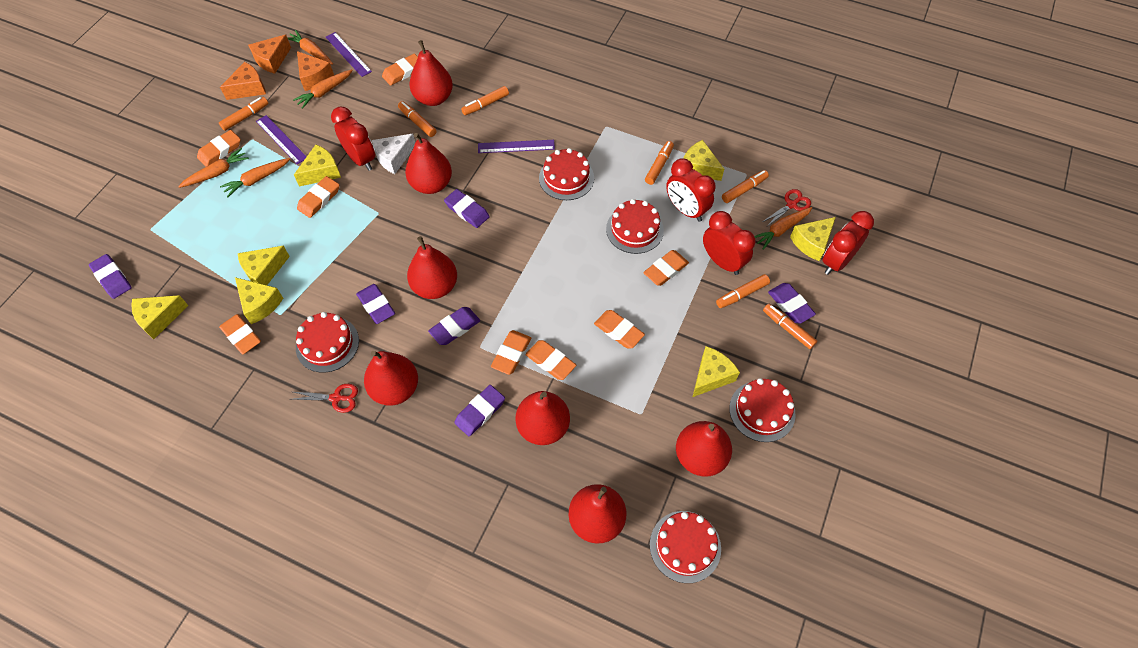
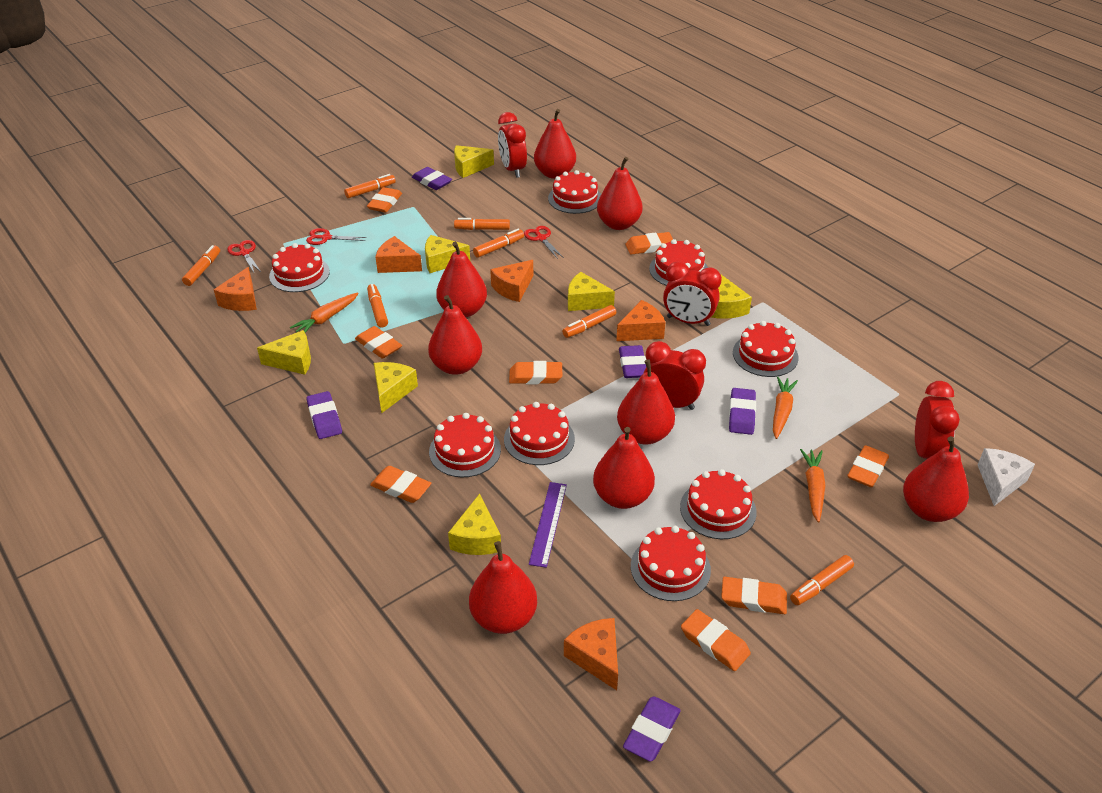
orange carrot: 5 -> 3
orange cheese: 3 -> 5
purple eraser: 6 -> 5
purple ruler: 3 -> 1
red cake: 5 -> 8
red pear: 7 -> 8
red scissors: 2 -> 3

